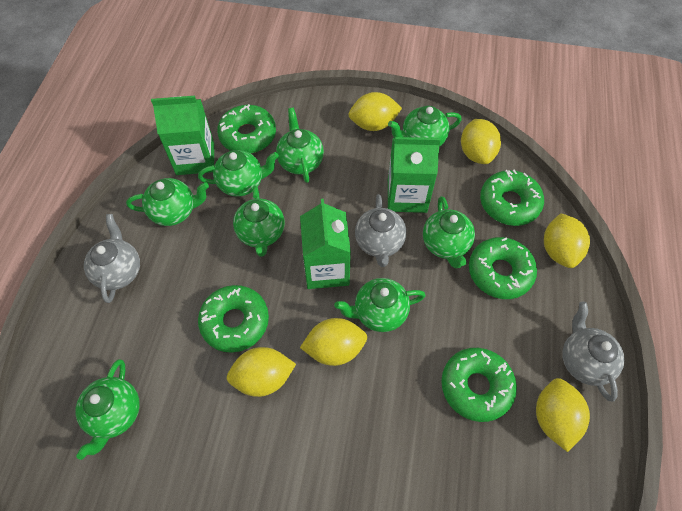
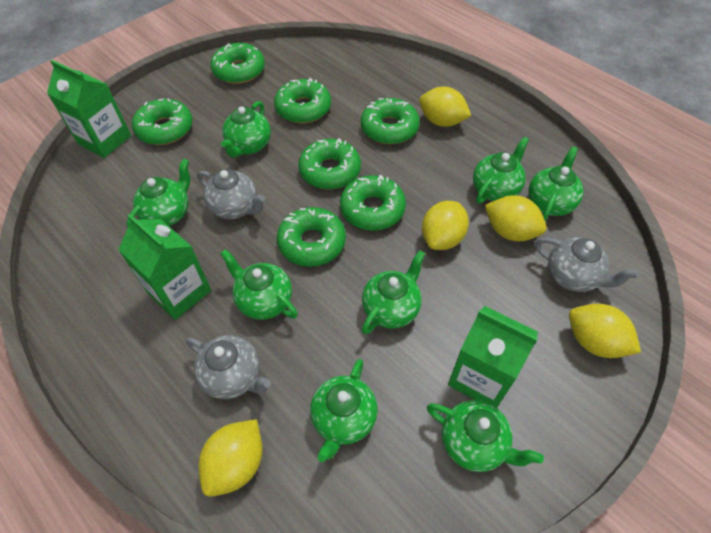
green donut: 5 -> 7
yellow lemon: 6 -> 5

